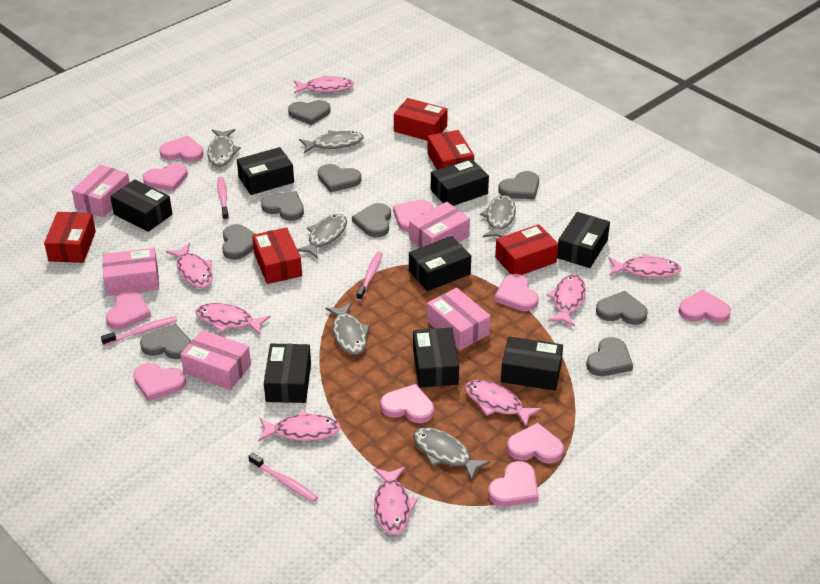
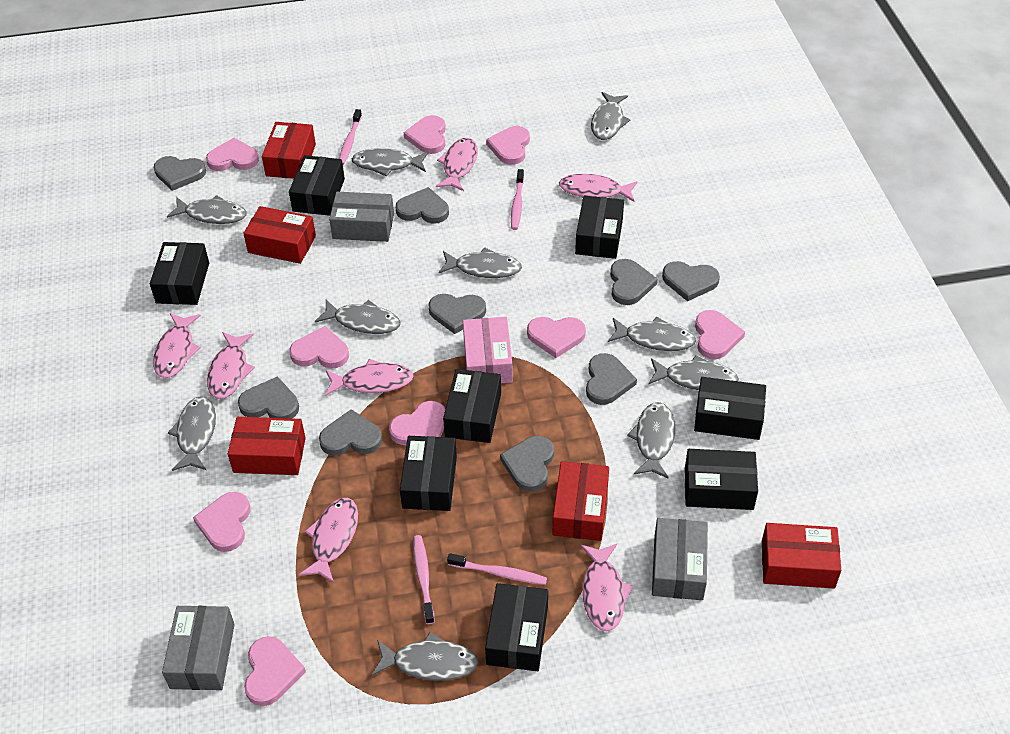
grey box: 0 -> 3
grey fish: 6 -> 10
pink box: 5 -> 1
pink fish: 8 -> 7
pink heart: 10 -> 9

